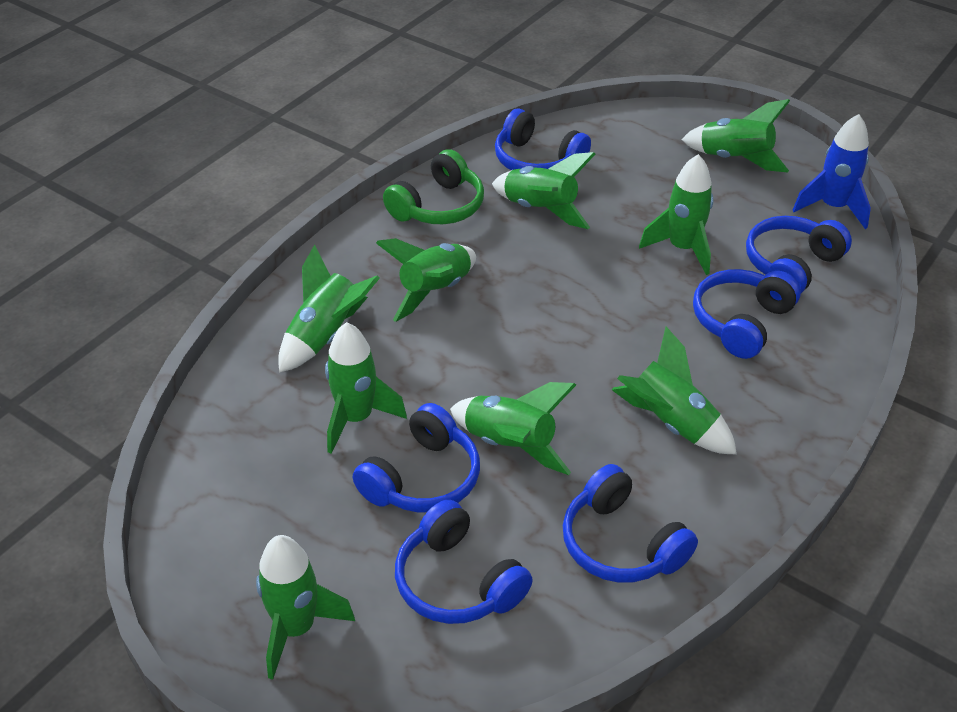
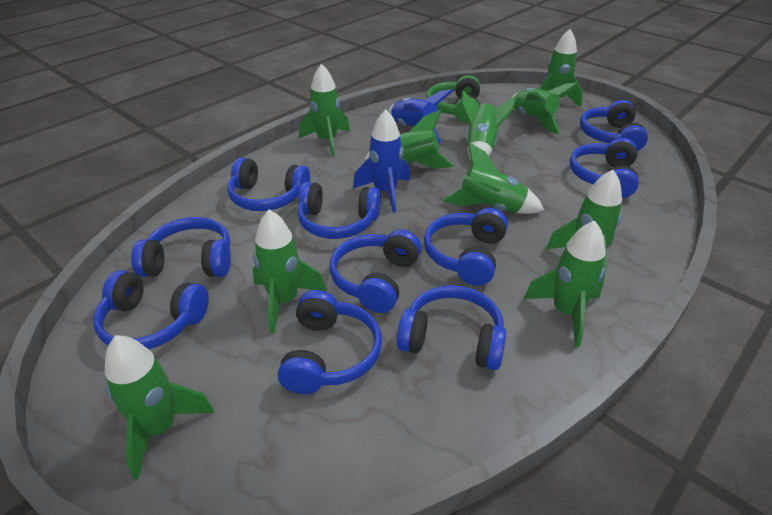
blue headphones: 6 -> 10
blue rocket: 1 -> 2
green rocket: 9 -> 10

